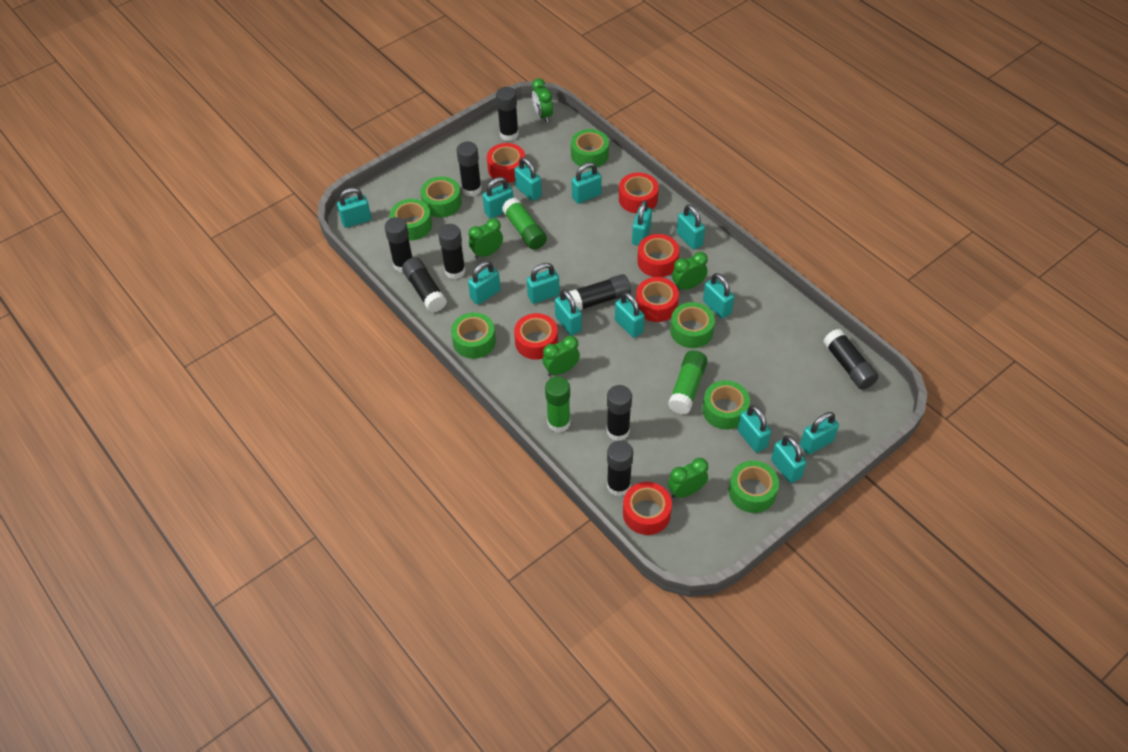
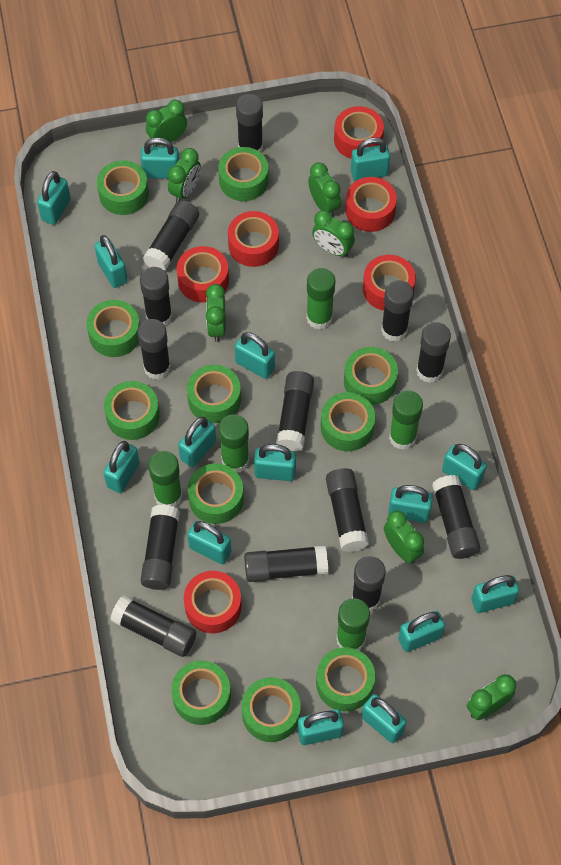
black glue stick: 9 -> 13
green clock: 5 -> 7
green glue stick: 3 -> 5
green tape: 7 -> 11
turquoise padlock: 14 -> 15

